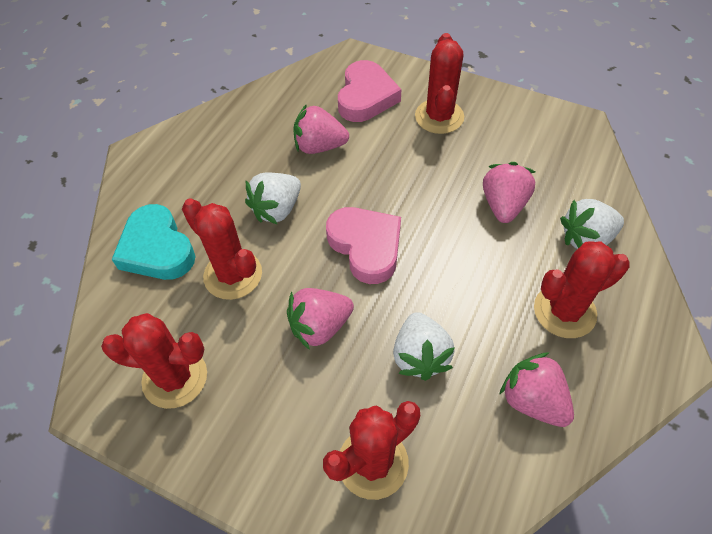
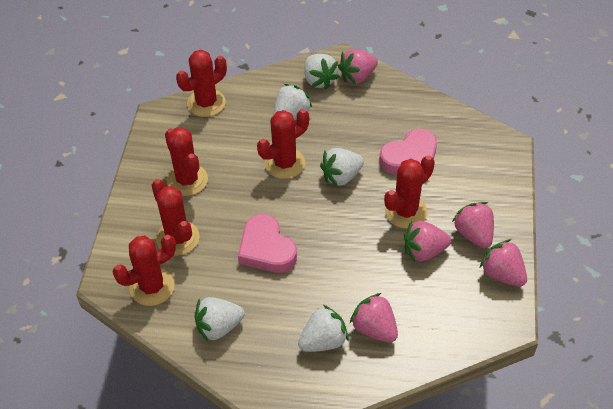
pink strawberry: 4 -> 5
red cactus: 5 -> 6
turquoise heart: 1 -> 0
white strawberry: 3 -> 5

